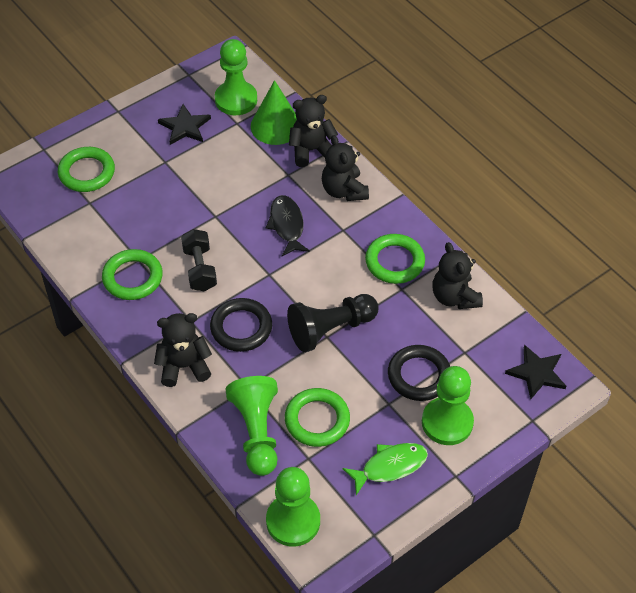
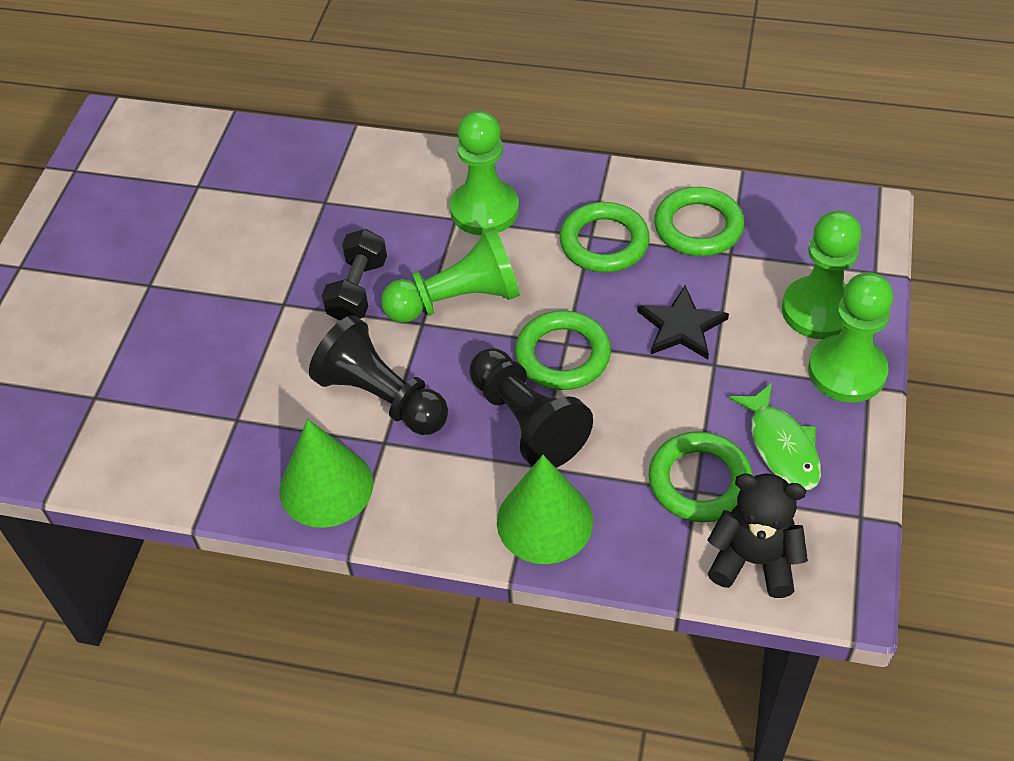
black fish: 1 -> 0
black pawn: 1 -> 2
black ring: 2 -> 0
black star: 2 -> 1
black teddy bear: 4 -> 1
green cone: 1 -> 2

